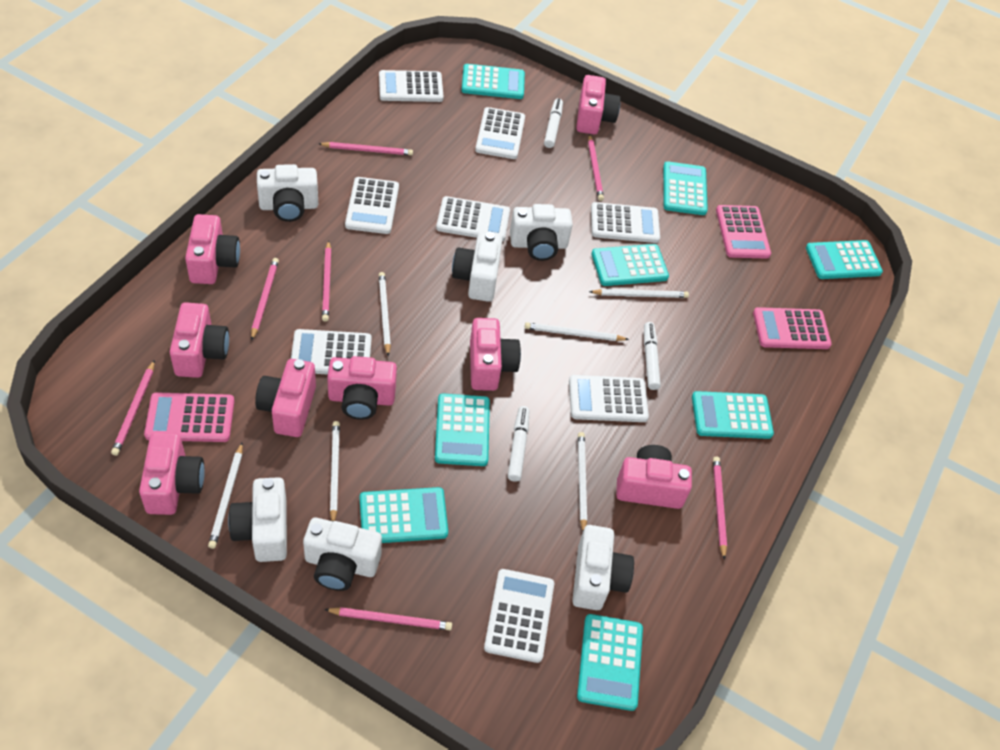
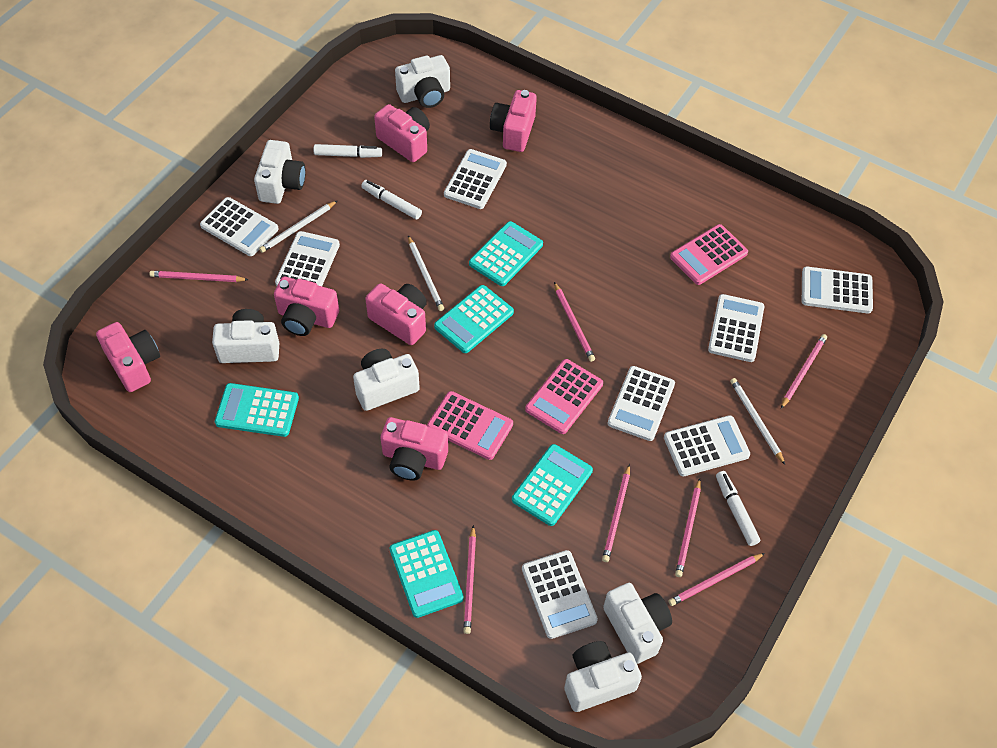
pink camera: 8 -> 6
turquoise calculator: 8 -> 5
white pencil: 6 -> 3

